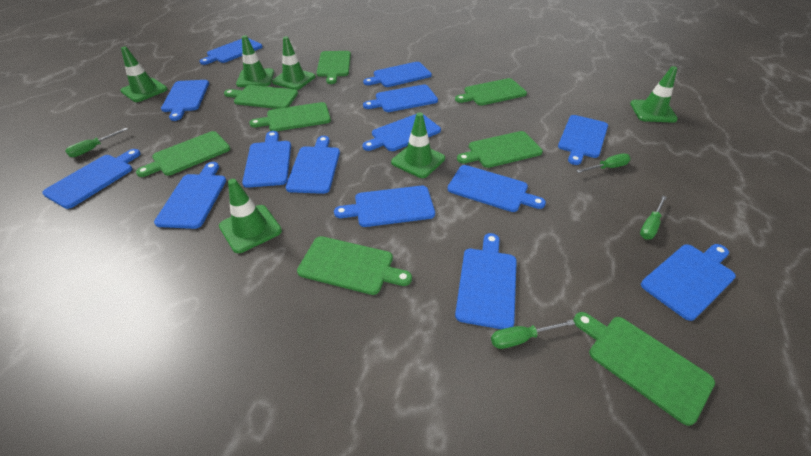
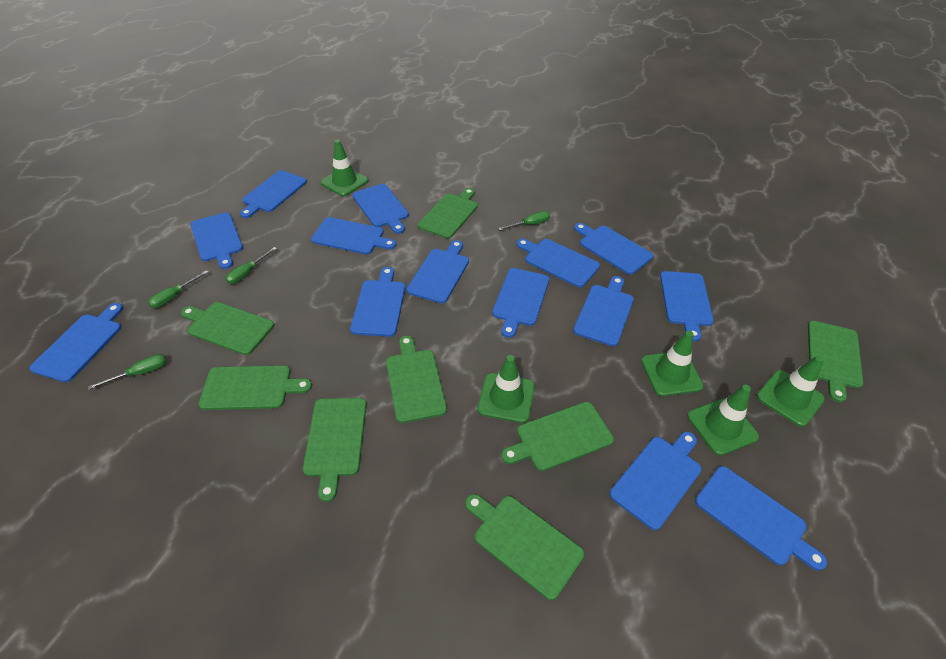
green traffic cone: 6 -> 5

